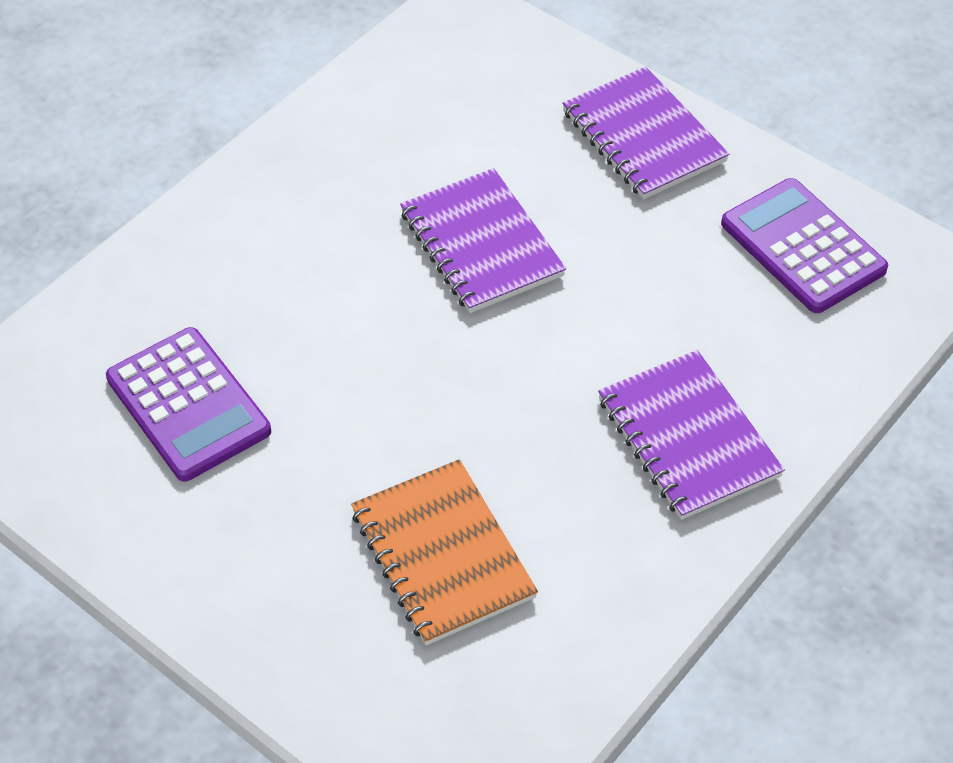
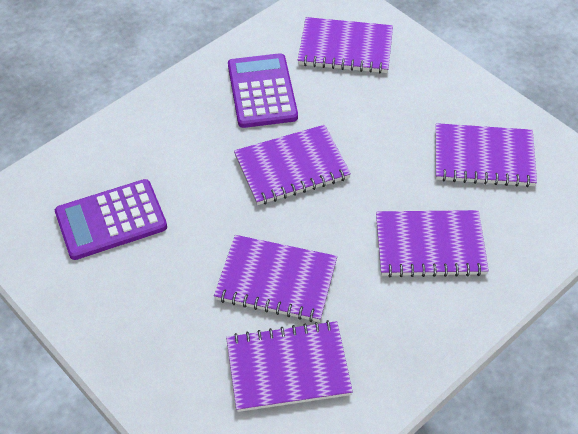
orange notebook: 1 -> 0
purple notebook: 3 -> 6

